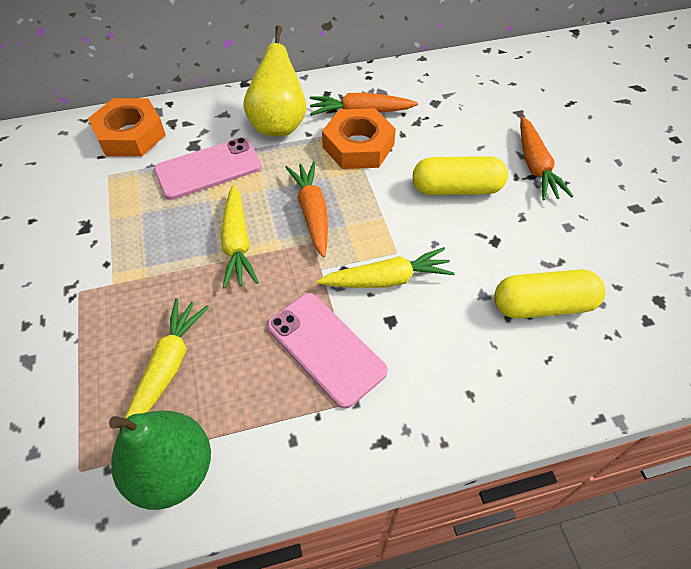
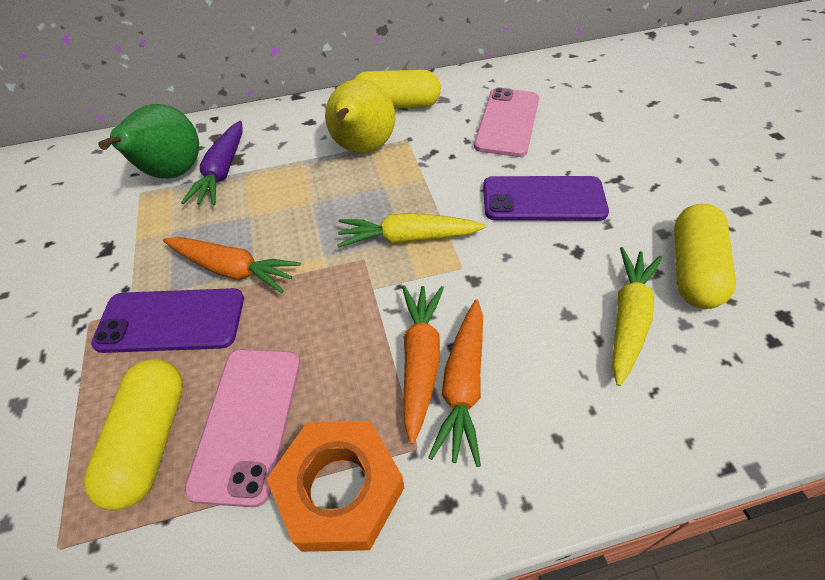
orange nut: 2 -> 1
purple carrot: 0 -> 1
purple phone: 0 -> 2
yellow capsule: 2 -> 3
yellow carrot: 3 -> 2

